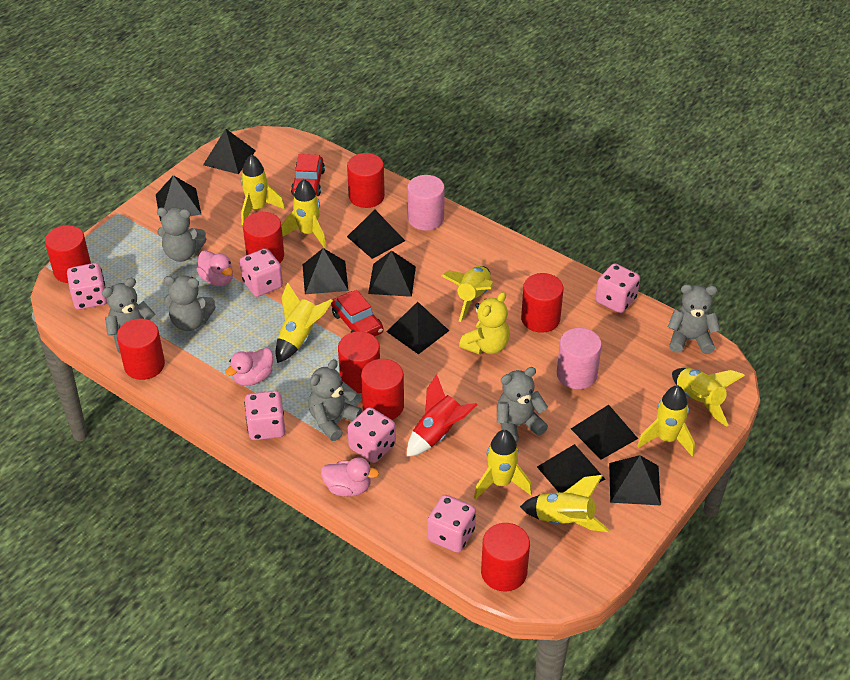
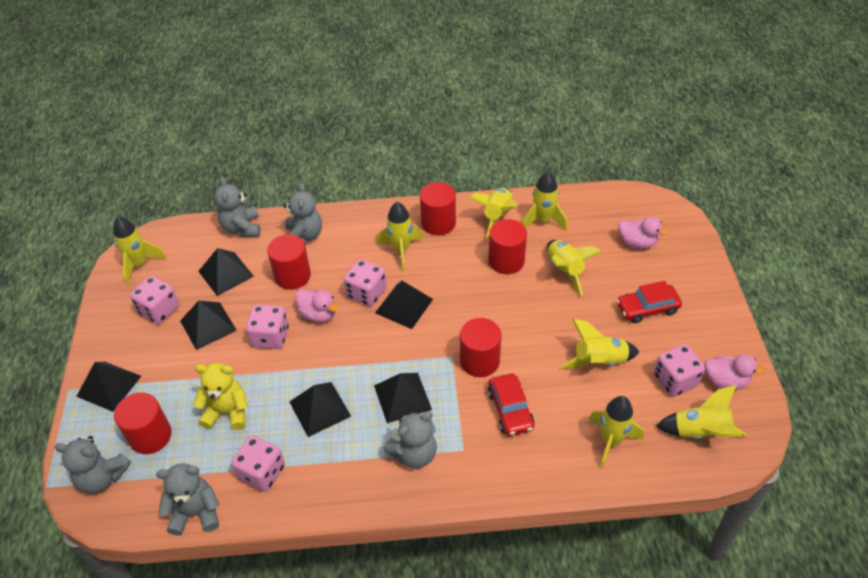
black pyramid: 9 -> 6
grey teddy bear: 6 -> 5
pink cylinder: 2 -> 0
pink dice: 6 -> 5
red cylinder: 8 -> 5
red rocket: 1 -> 0

